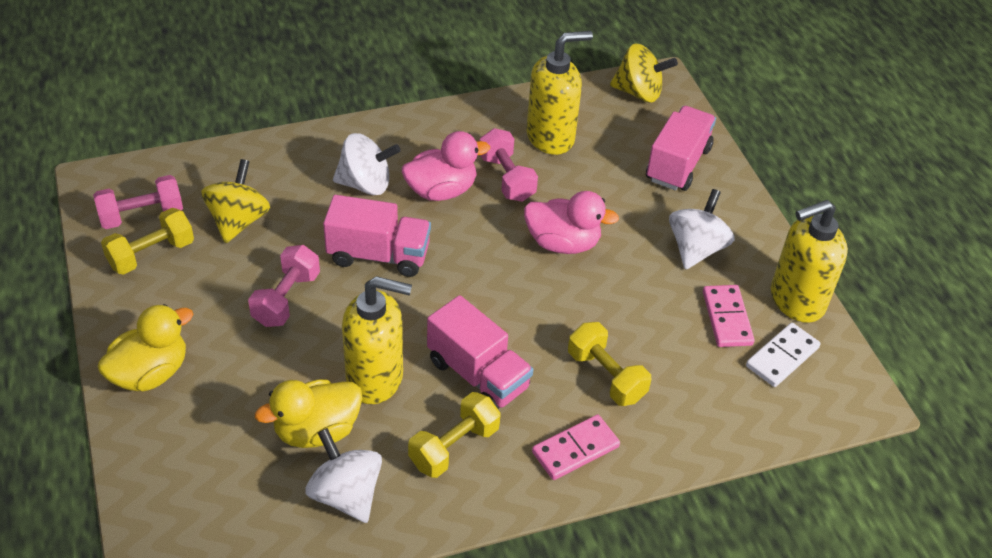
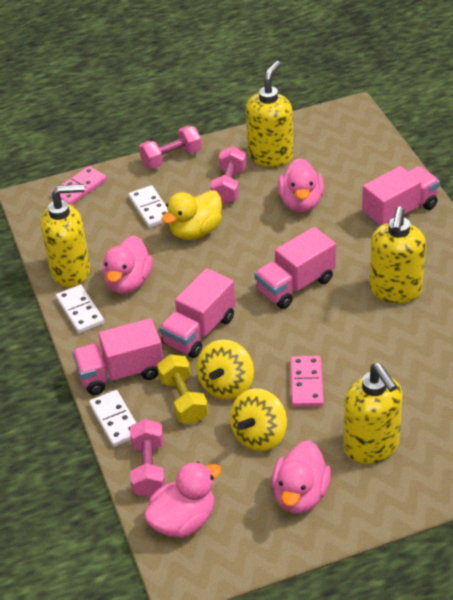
pink duck: 2 -> 4
pink truck: 3 -> 4
white domino: 1 -> 3
white spinning top: 3 -> 0
yellow duck: 2 -> 1
yellow dumbbell: 3 -> 1
yellow soap dispenser: 3 -> 4

